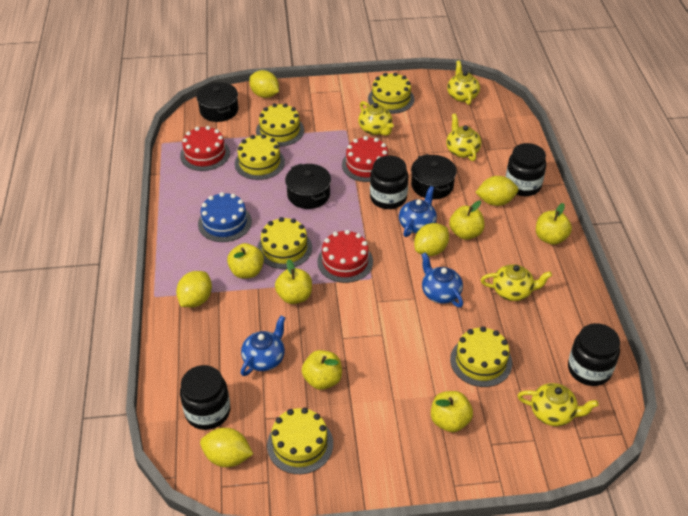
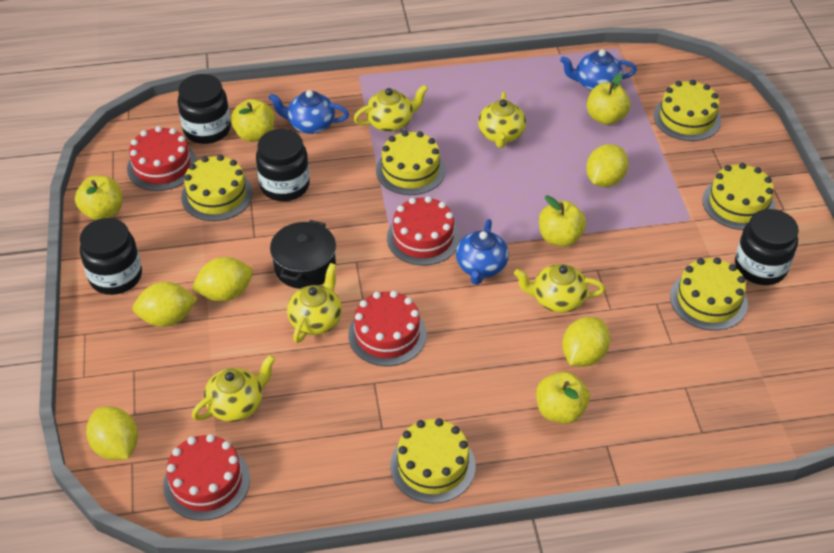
black pot: 3 -> 1
blue cake: 1 -> 0
red cake: 3 -> 4
yellow apple: 6 -> 5

